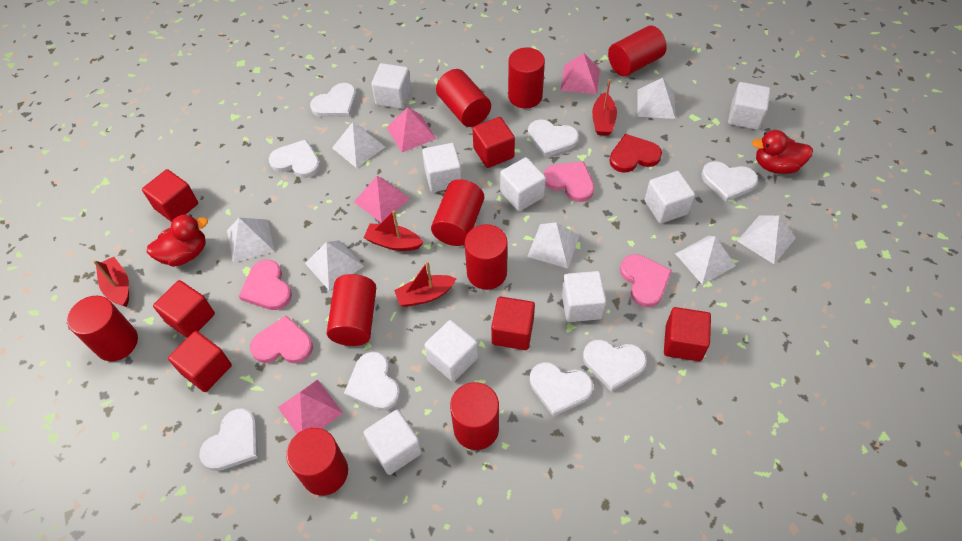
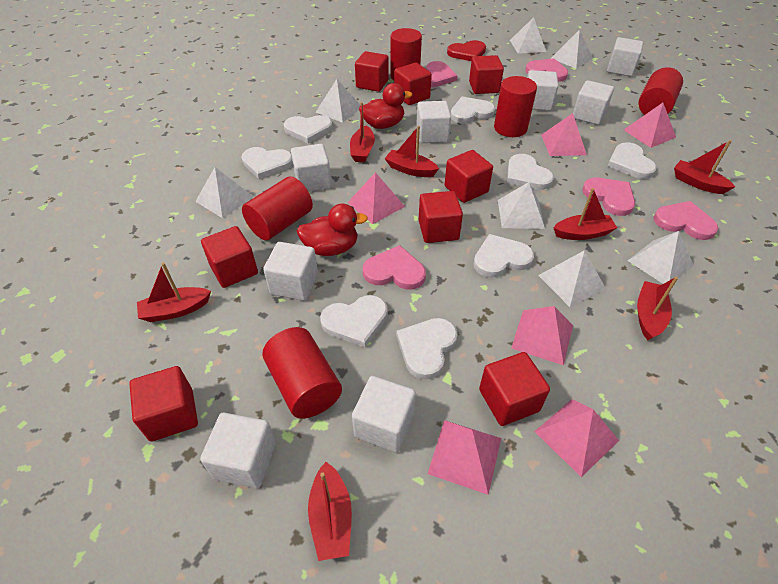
pink heart: 4 -> 5
pink pyramid: 4 -> 6
red boat: 4 -> 7
red cube: 6 -> 8
red cylinder: 9 -> 5

